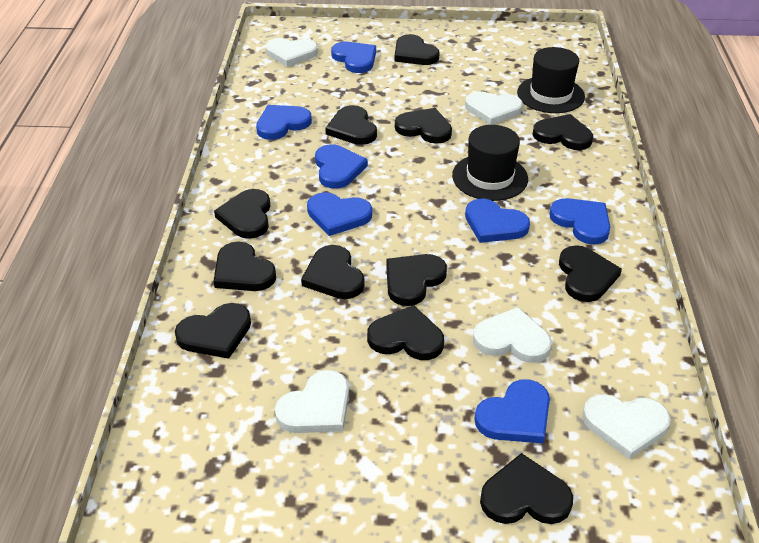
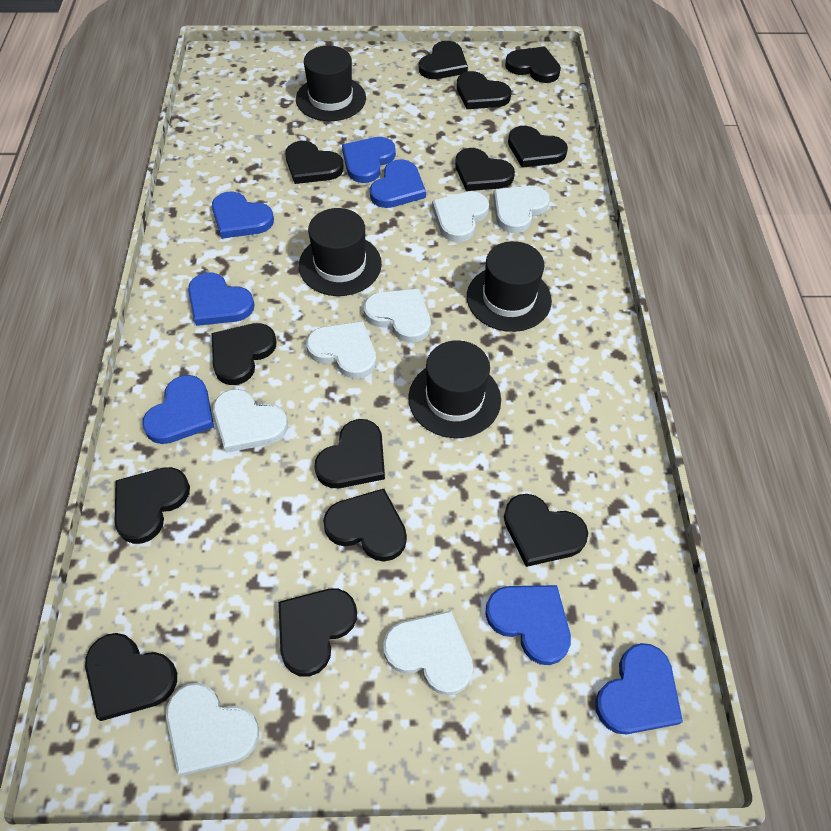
black hat: 2 -> 4
black heart: 12 -> 13
white heart: 5 -> 7

